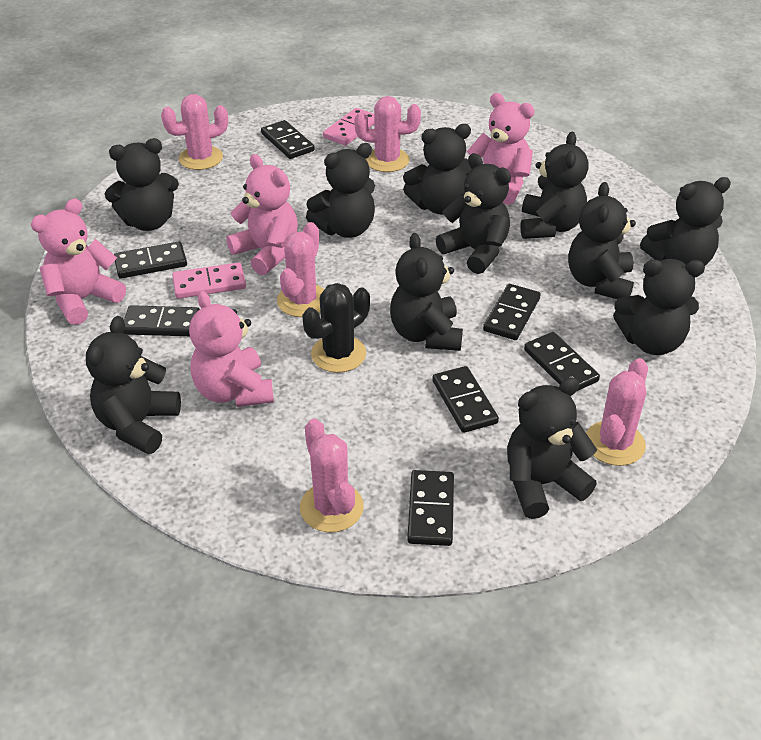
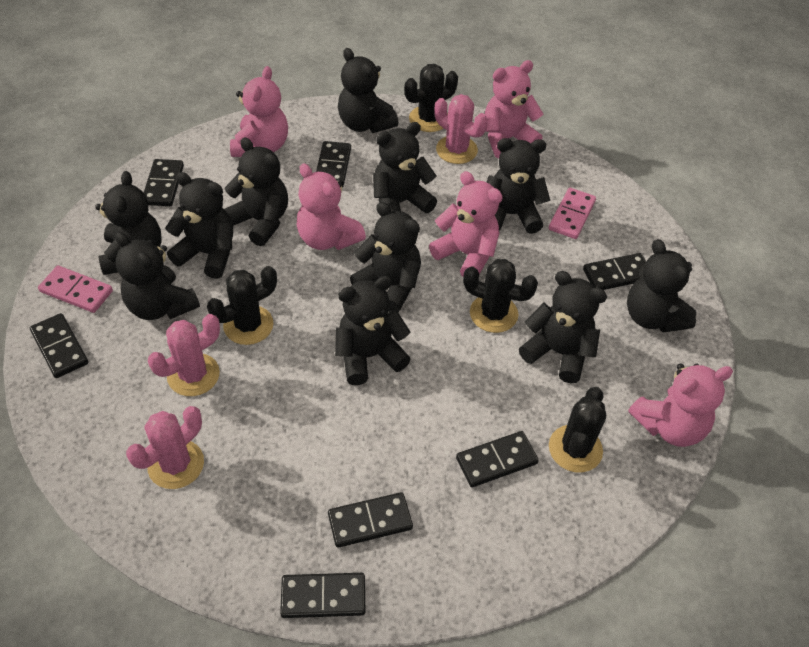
black cactus: 1 -> 4
pink cactus: 5 -> 3
pink teddy bear: 4 -> 5

